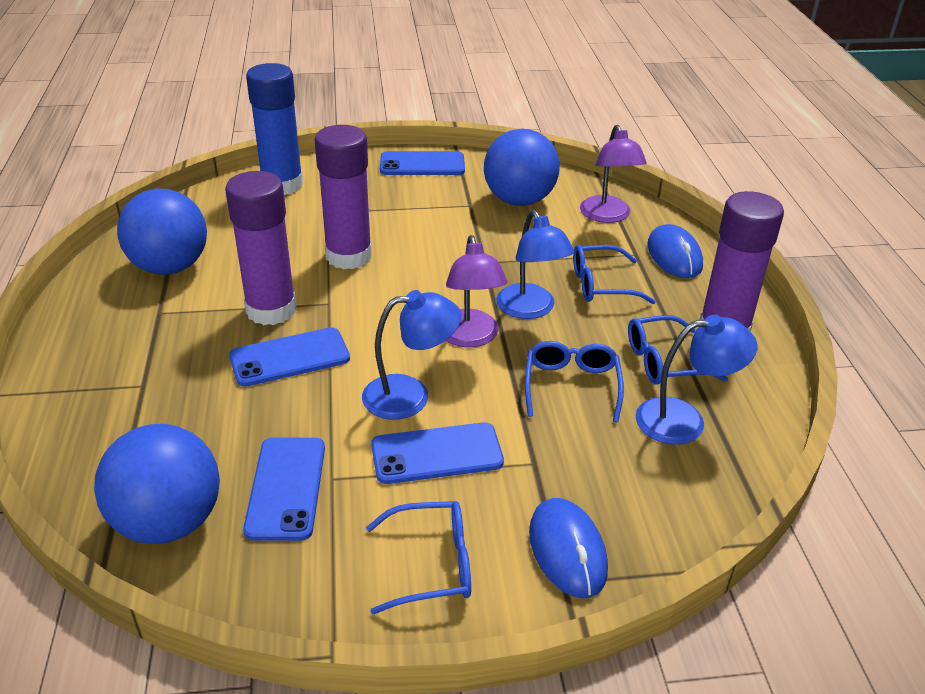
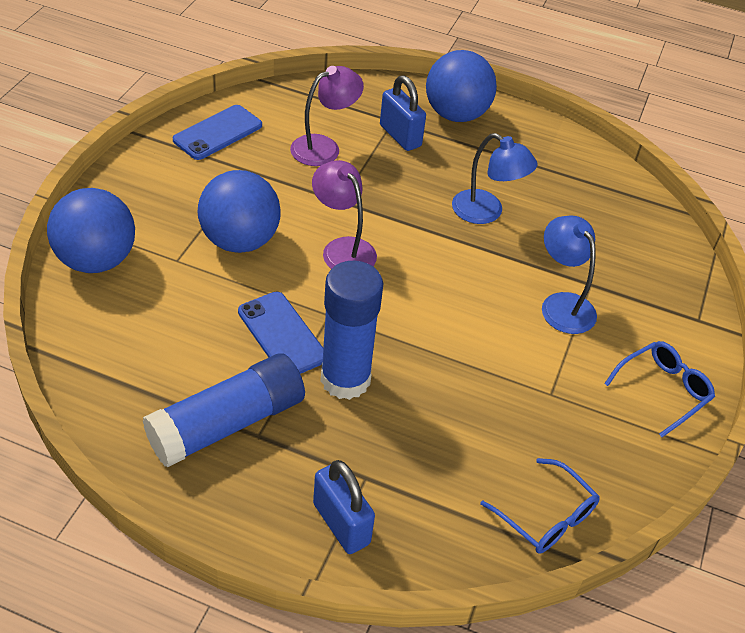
blue glasses: 4 -> 2
blue glue stick: 1 -> 2
blue lamp: 3 -> 2
blue mouse: 2 -> 0
blue padlock: 0 -> 2
blue phone: 4 -> 2
purple glue stick: 3 -> 0

